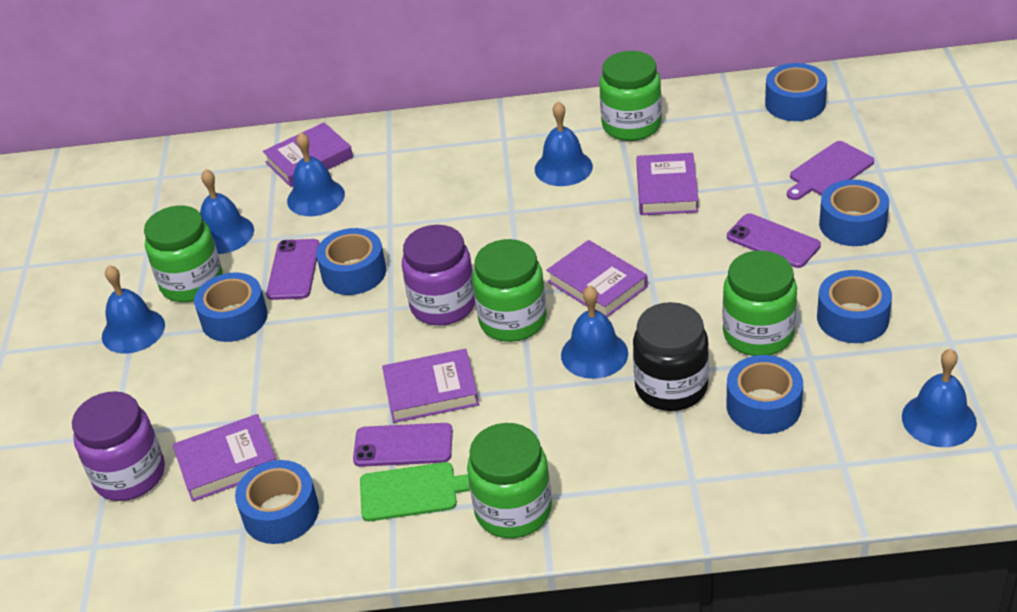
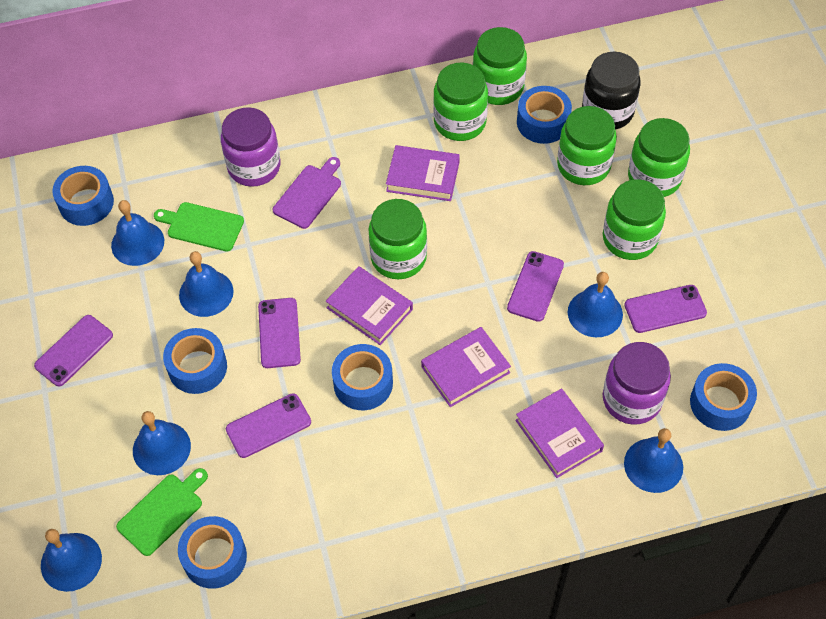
blue tape: 7 -> 6
green cutting board: 1 -> 2
green jar: 5 -> 6
purple book: 5 -> 4
purple phone: 3 -> 5

